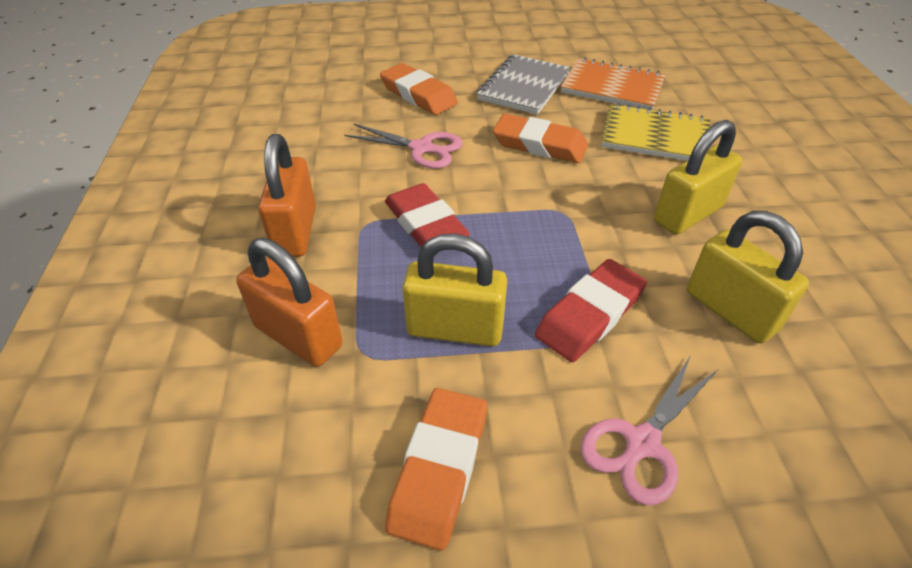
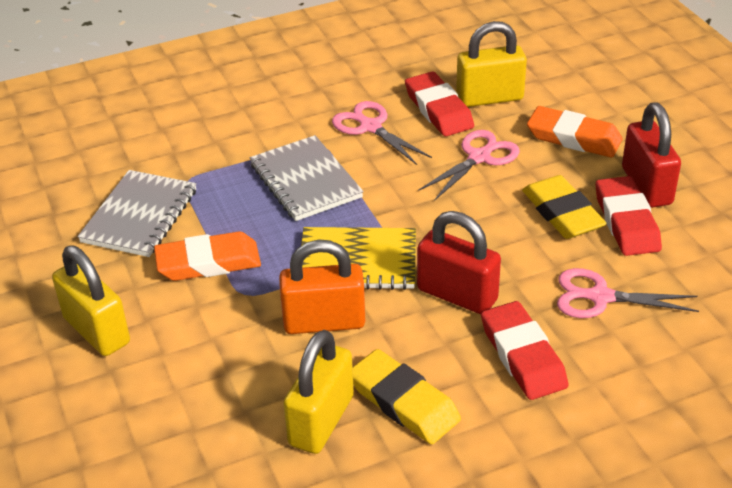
grey notebook: 1 -> 2
orange eraser: 3 -> 2
orange notebook: 1 -> 0
orange padlock: 2 -> 1
pink scissors: 2 -> 3
red eraser: 2 -> 3
red padlock: 0 -> 2
yellow eraser: 0 -> 2

